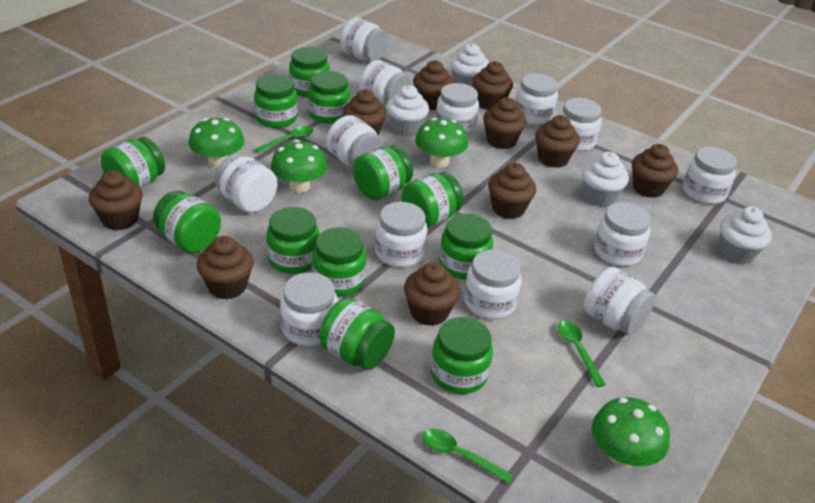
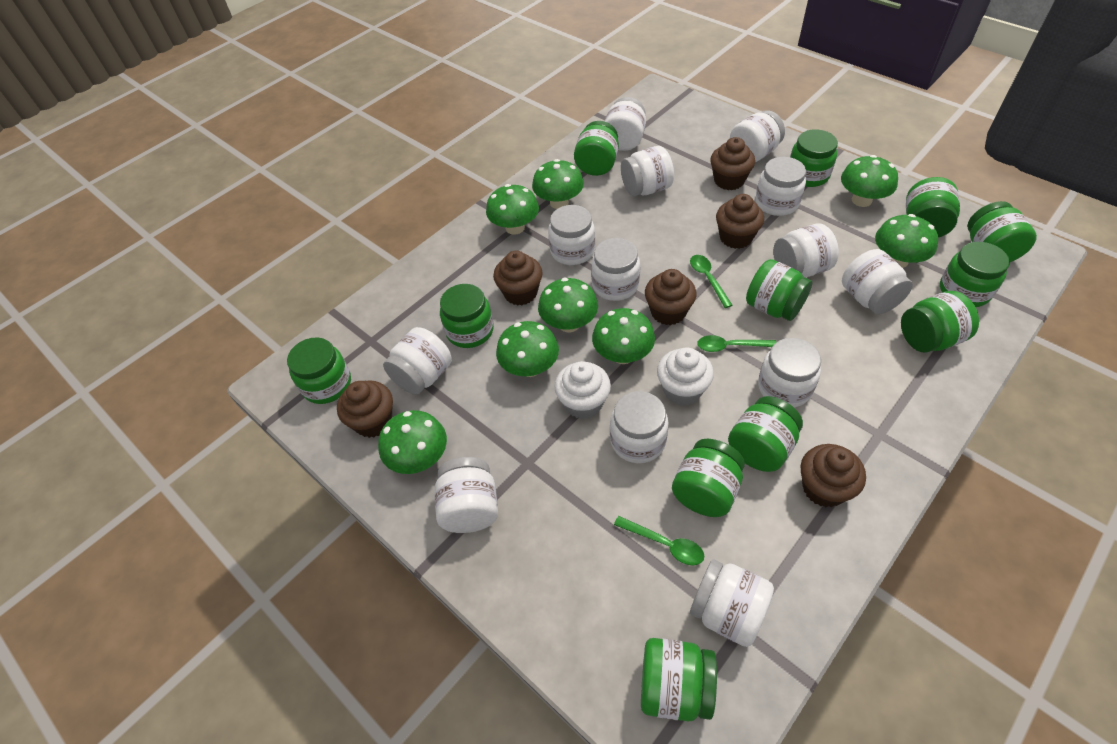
brown cupcake: 10 -> 6
green mushroom: 4 -> 8
white cupcake: 4 -> 2

